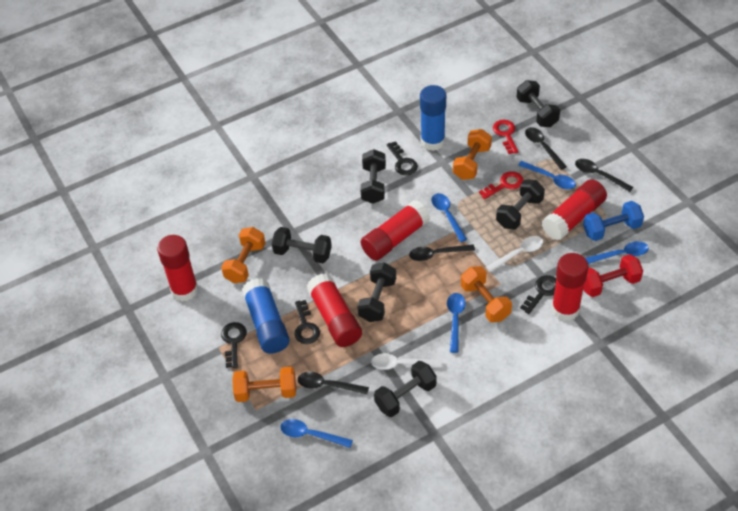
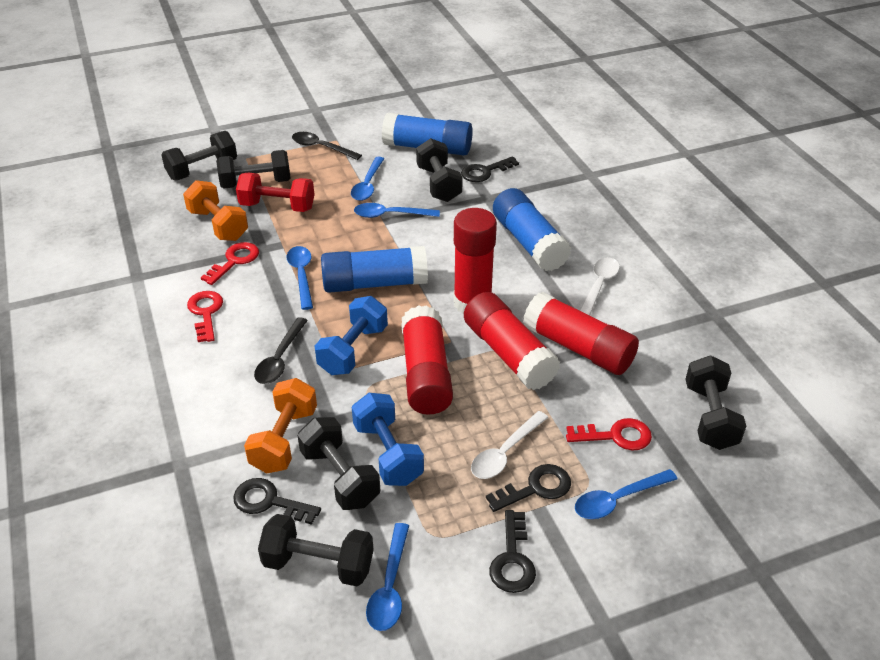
black spoon: 4 -> 2
blue dumbbell: 1 -> 2
blue glue stick: 2 -> 3
orange dumbbell: 4 -> 2
red glue stick: 5 -> 4
red key: 2 -> 3

